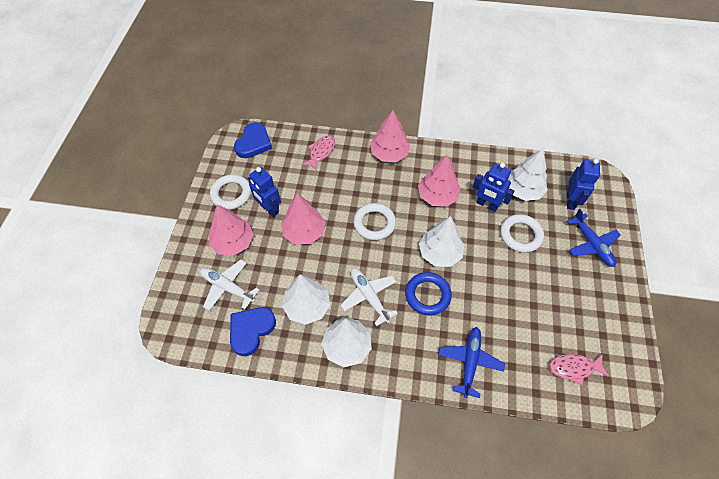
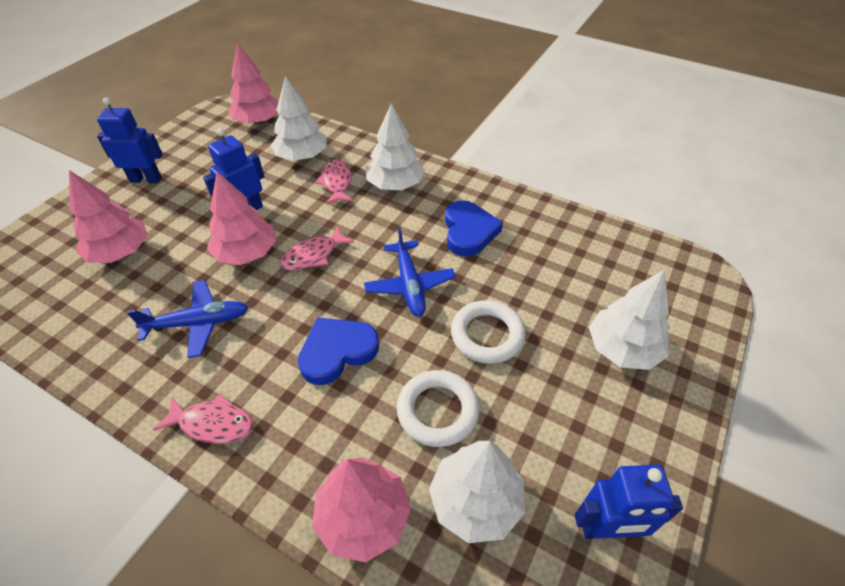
blue ring: 1 -> 0
pink fish: 2 -> 3
white plane: 2 -> 0
white ring: 3 -> 2

